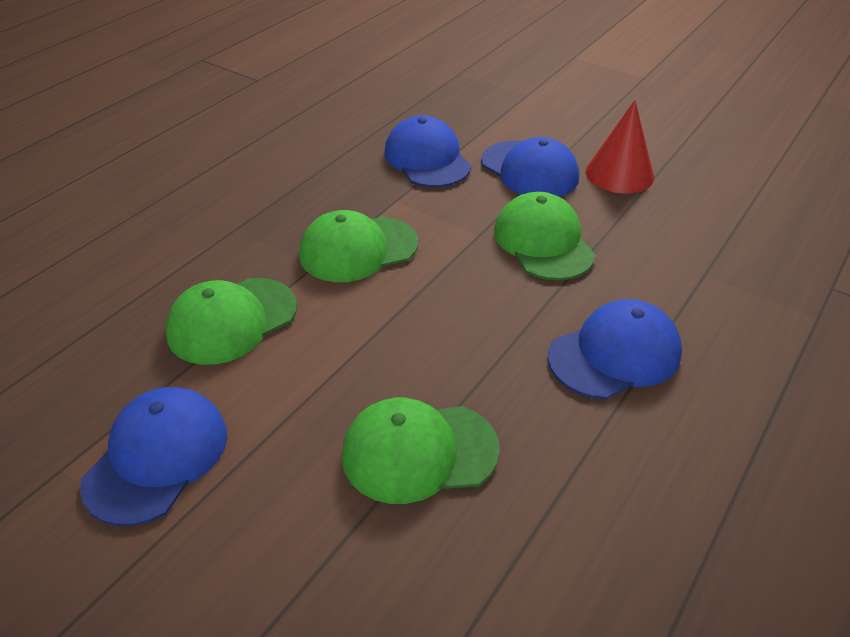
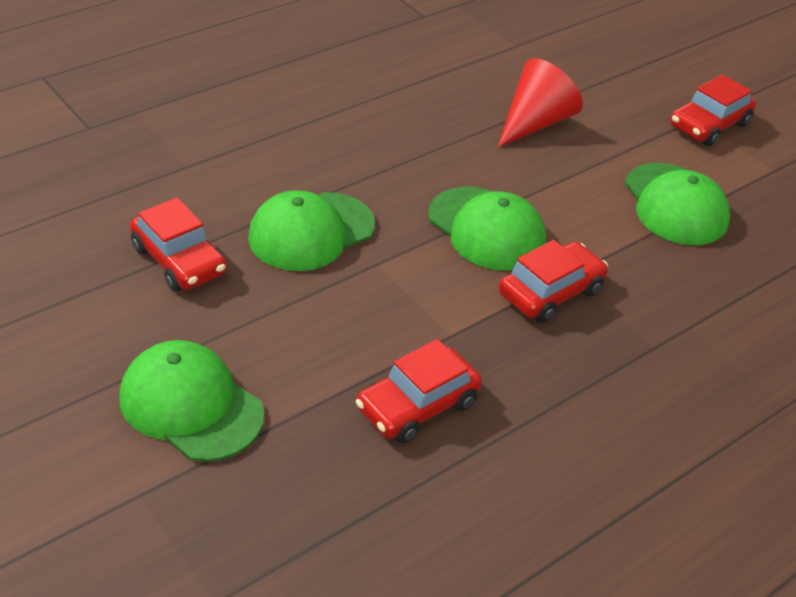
blue cap: 4 -> 0
red car: 0 -> 4

